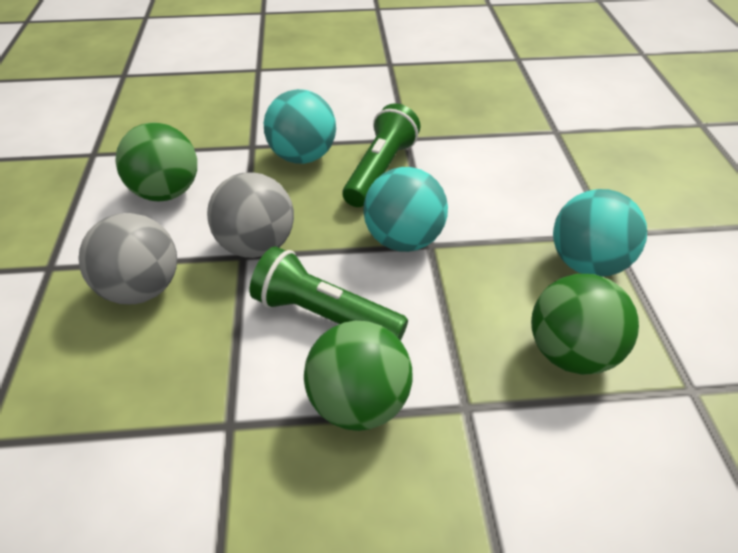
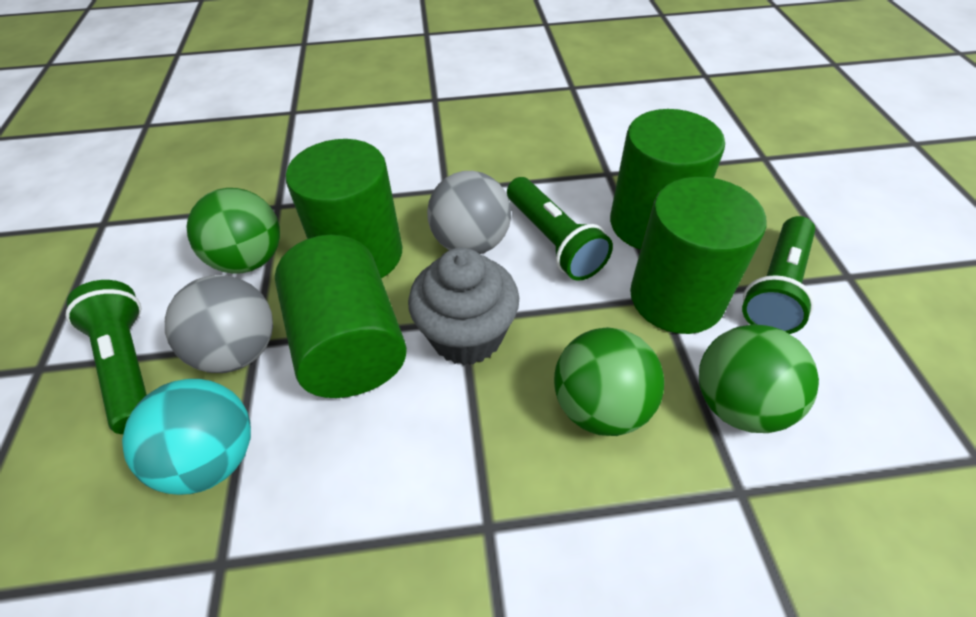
green cylinder: 0 -> 4
green flashlight: 2 -> 3
grey cupcake: 0 -> 1
turquoise ball: 3 -> 1

